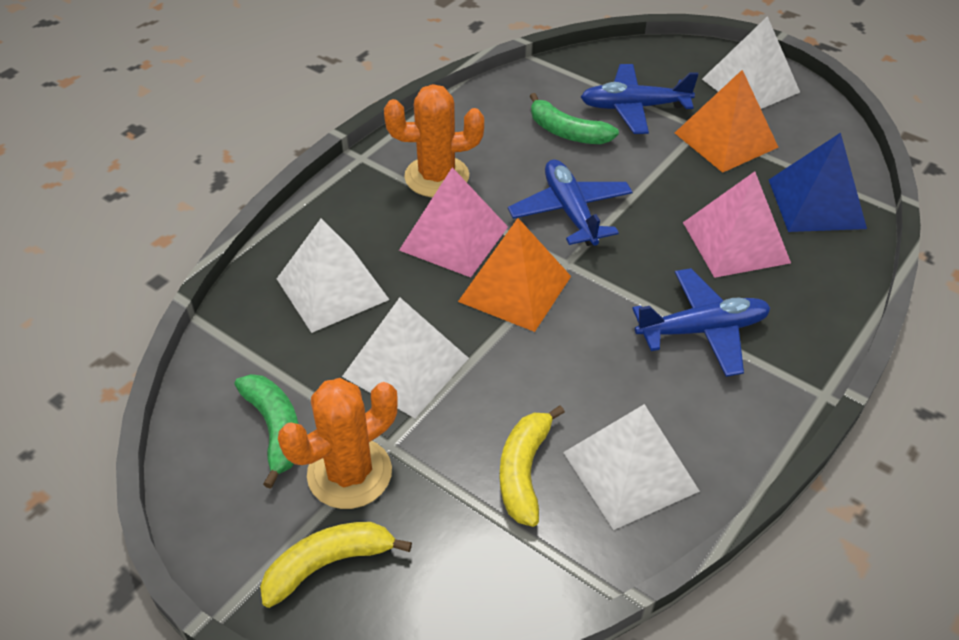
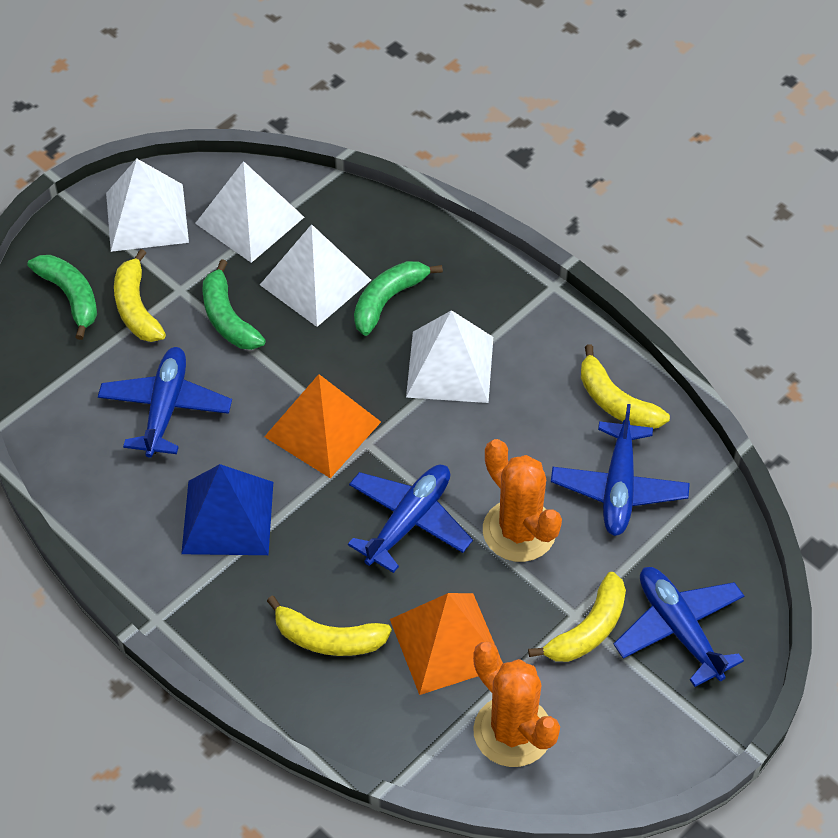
blue plane: 3 -> 4
green banana: 2 -> 3
pink pyramid: 2 -> 0
yellow banana: 2 -> 4

